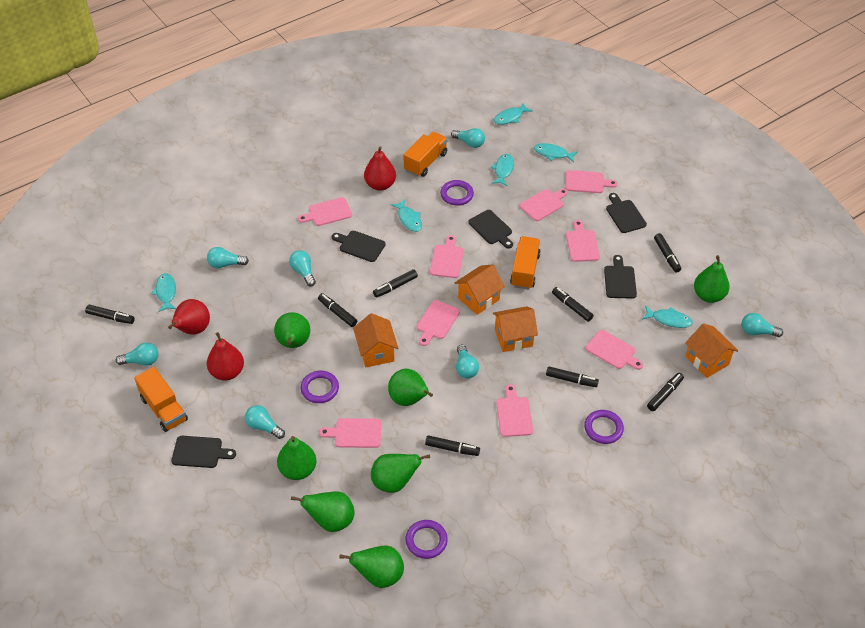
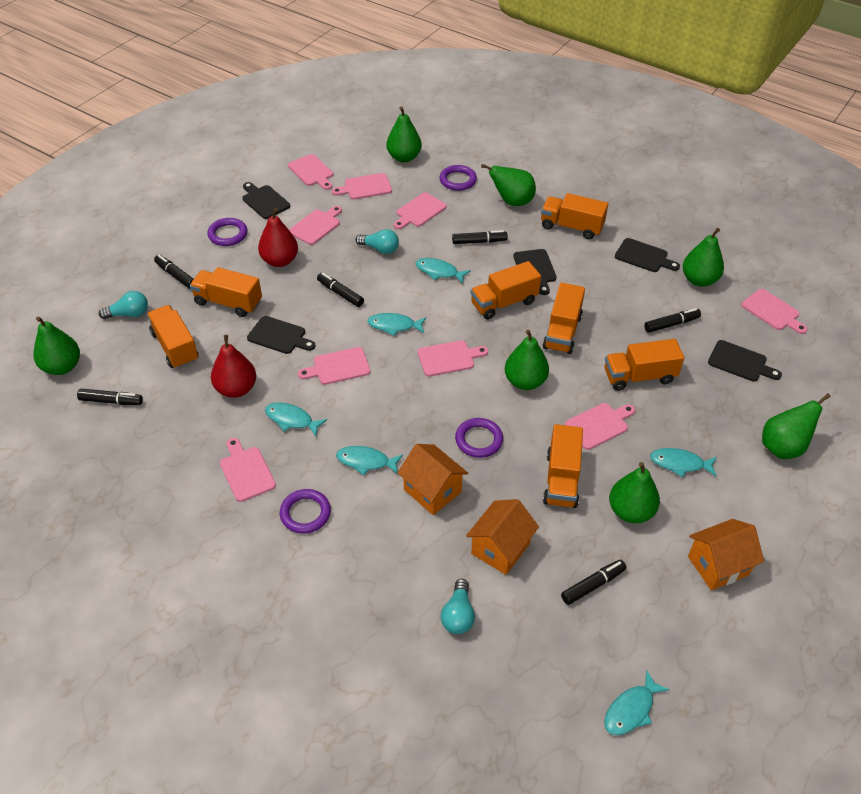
black marker: 8 -> 6
orange house: 4 -> 3
orange truck: 3 -> 7
red pear: 3 -> 2
turquoise light bulb: 7 -> 3

